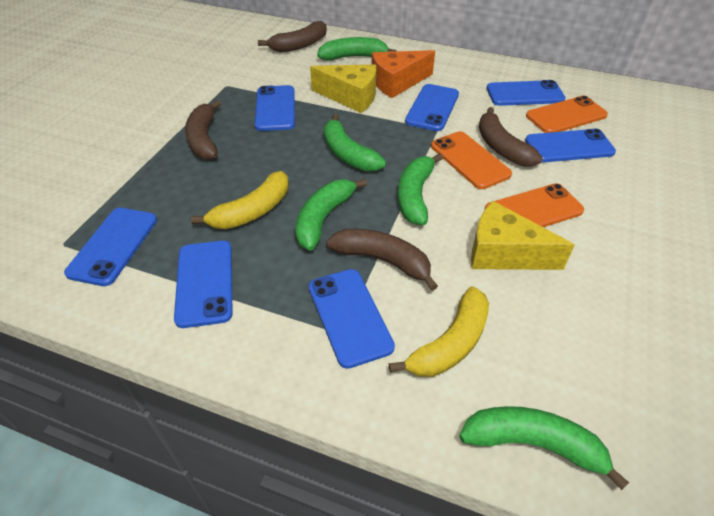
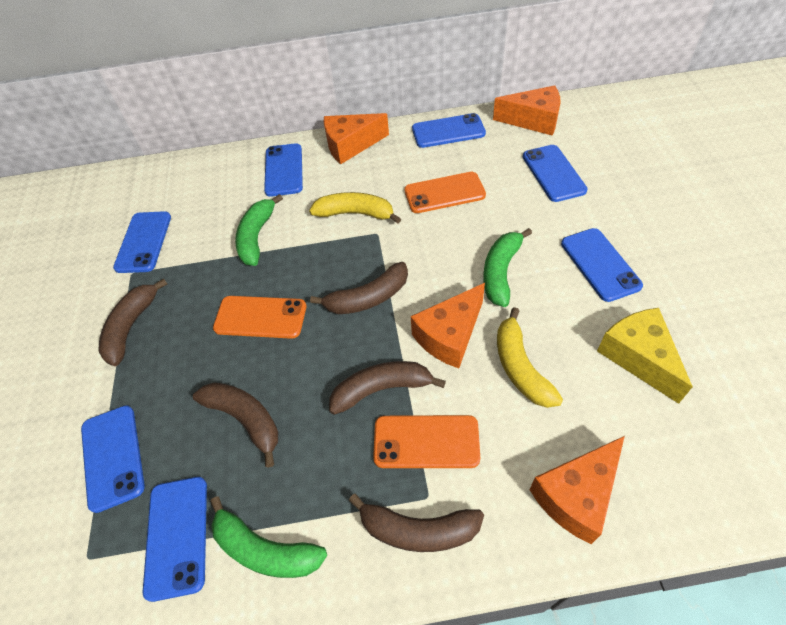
brown banana: 4 -> 5
green banana: 5 -> 3
orange cheese: 1 -> 4
yellow cheese: 2 -> 1

